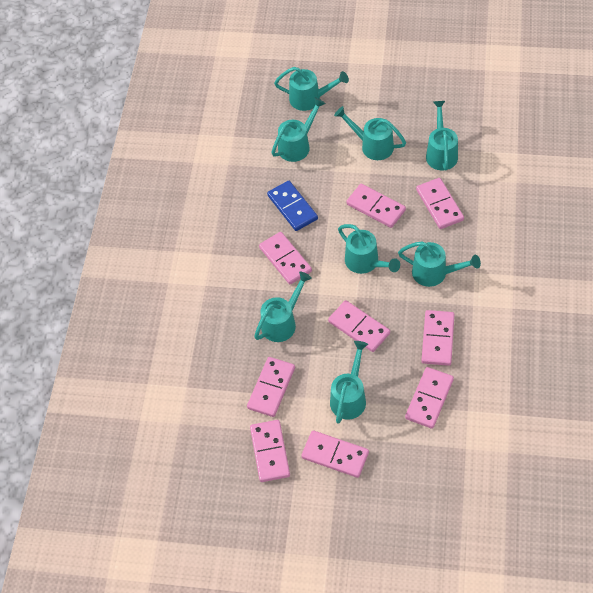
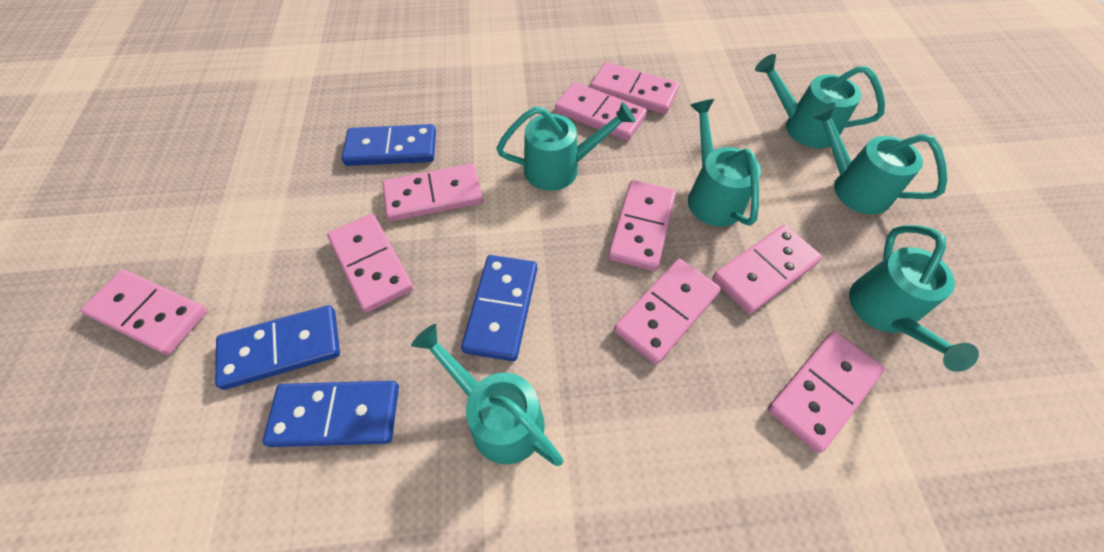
blue domino: 1 -> 4
turquoise watering can: 8 -> 6

